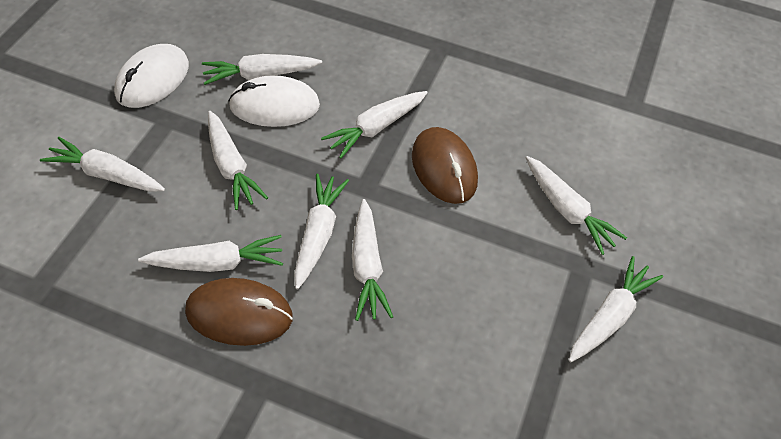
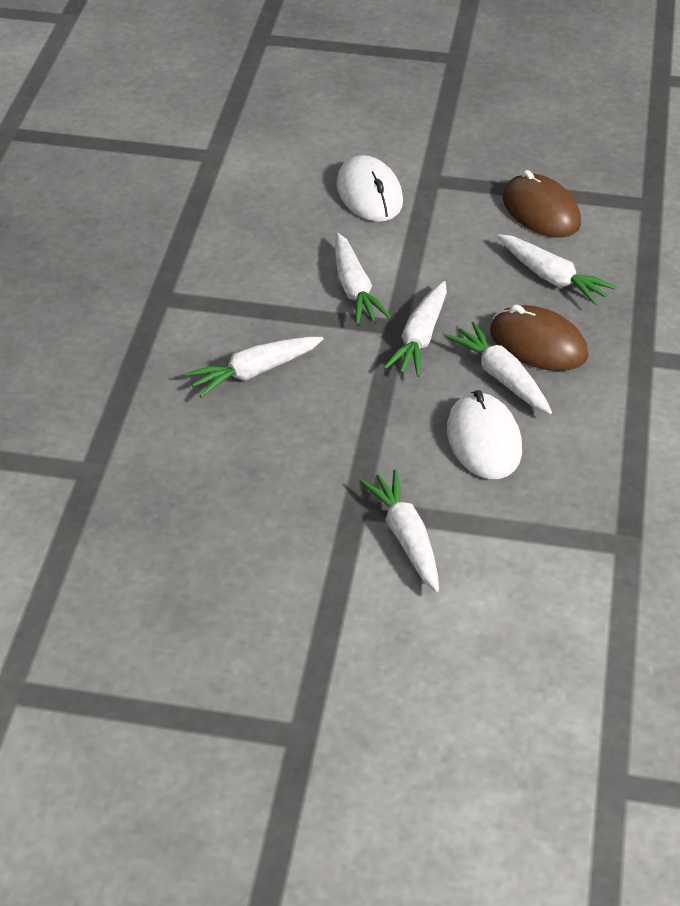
white carrot: 9 -> 6

